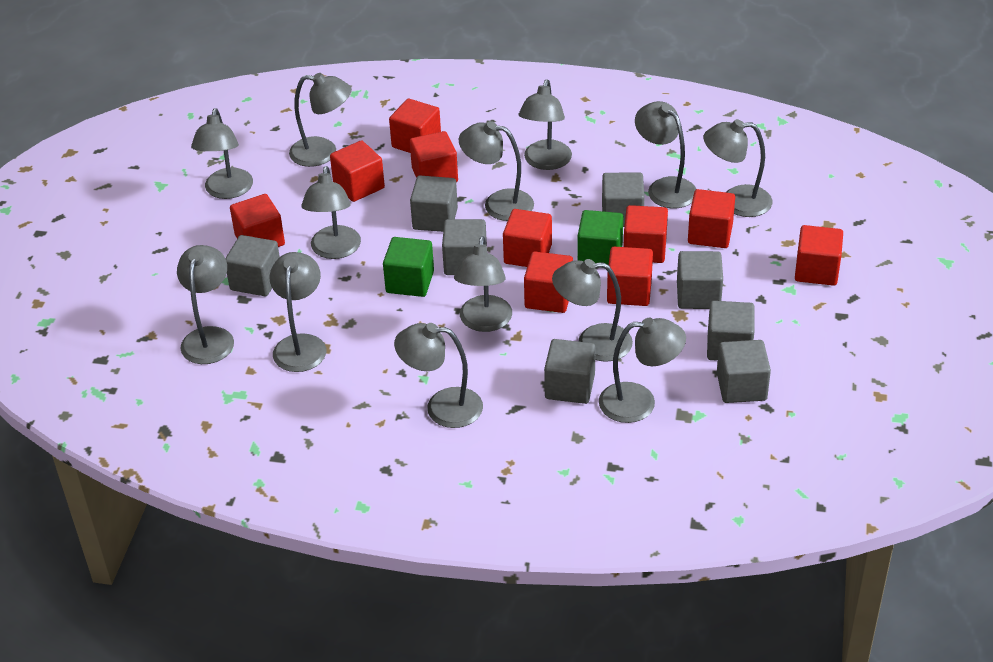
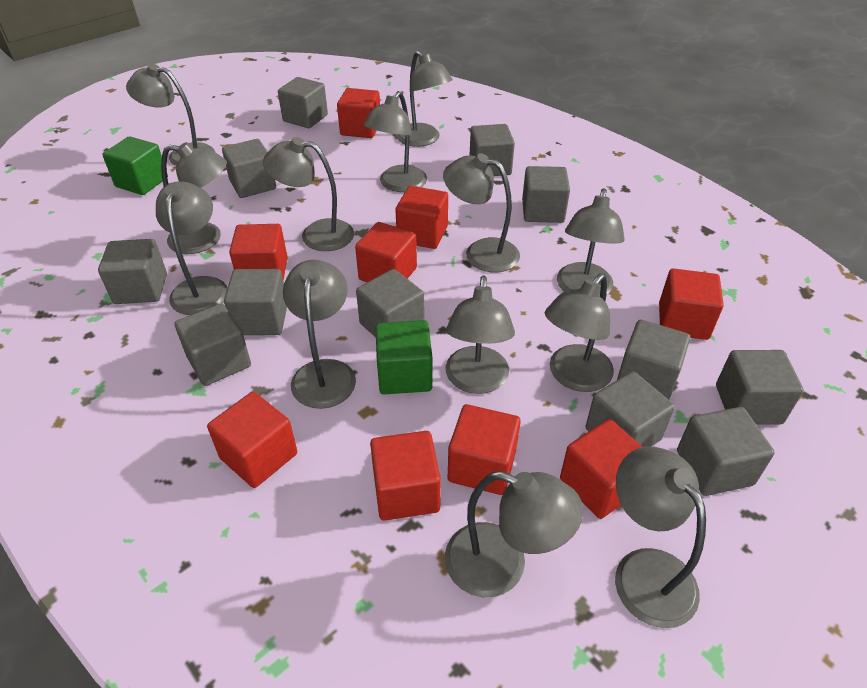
grey cube: 8 -> 12
red cube: 10 -> 9

